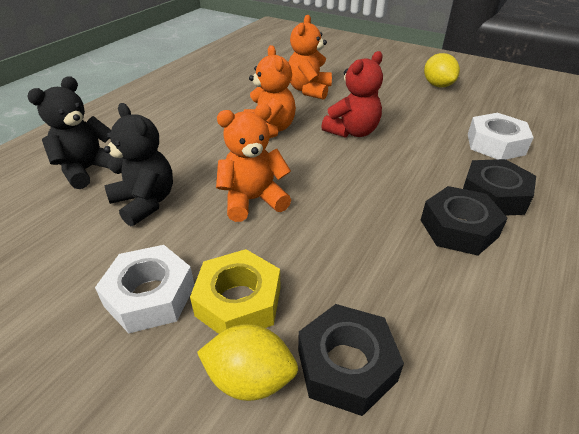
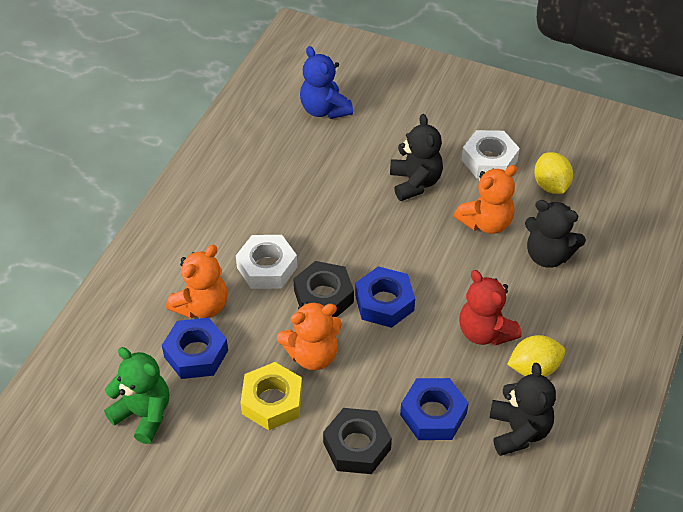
black nut: 3 -> 2
black teddy bear: 2 -> 3
blue nut: 0 -> 3
blue teddy bear: 0 -> 1
green teddy bear: 0 -> 1

